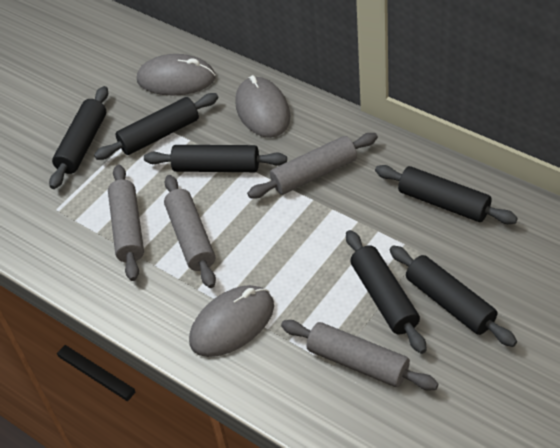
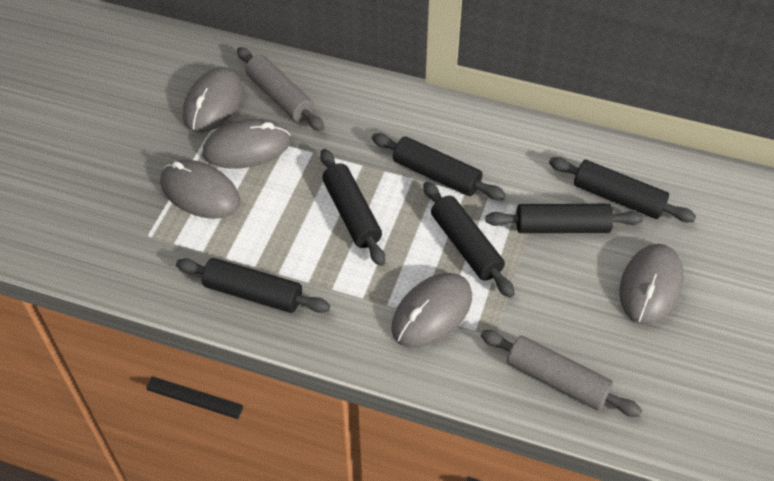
grey mouse: 3 -> 5
grey rolling pin: 4 -> 2

